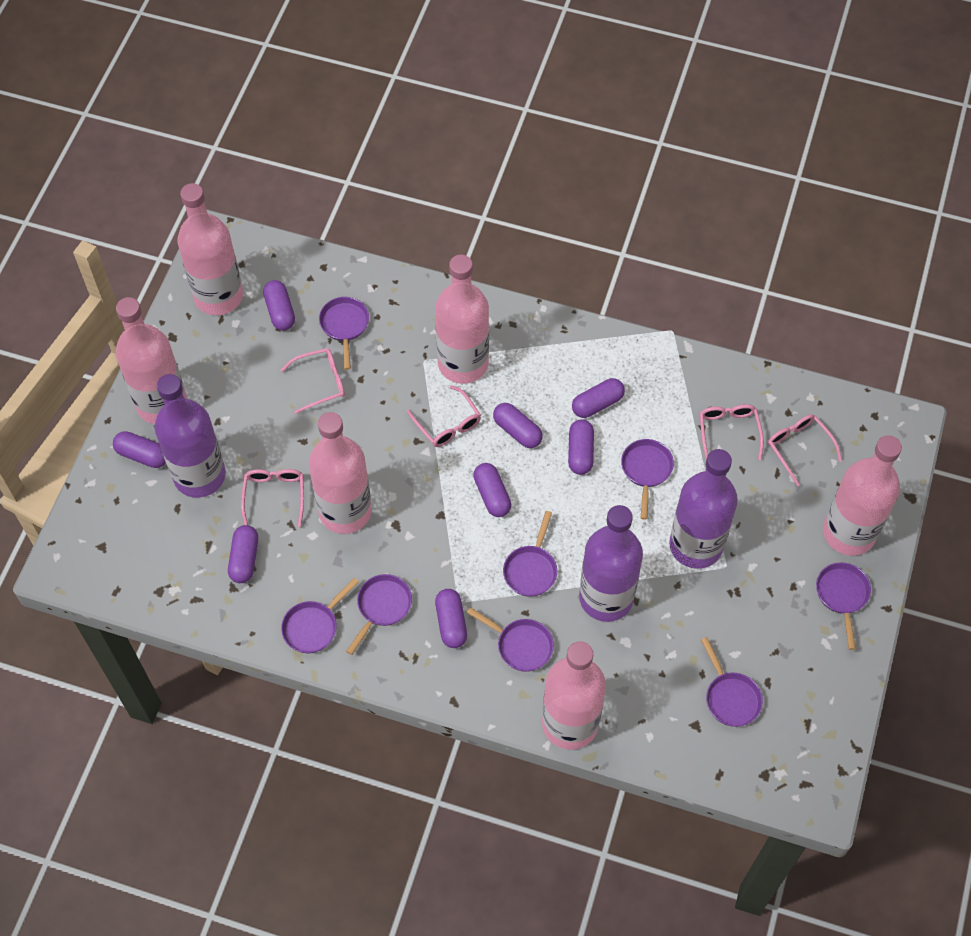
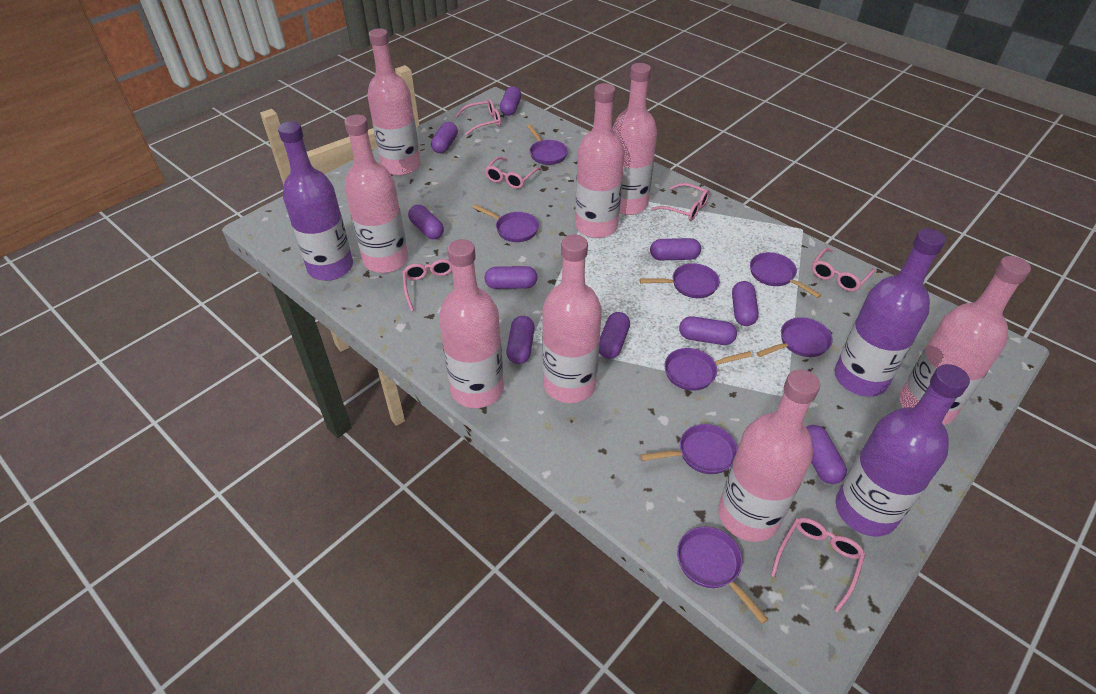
pink bottle: 6 -> 8
pink glasses: 5 -> 6
purple capsule: 8 -> 10

